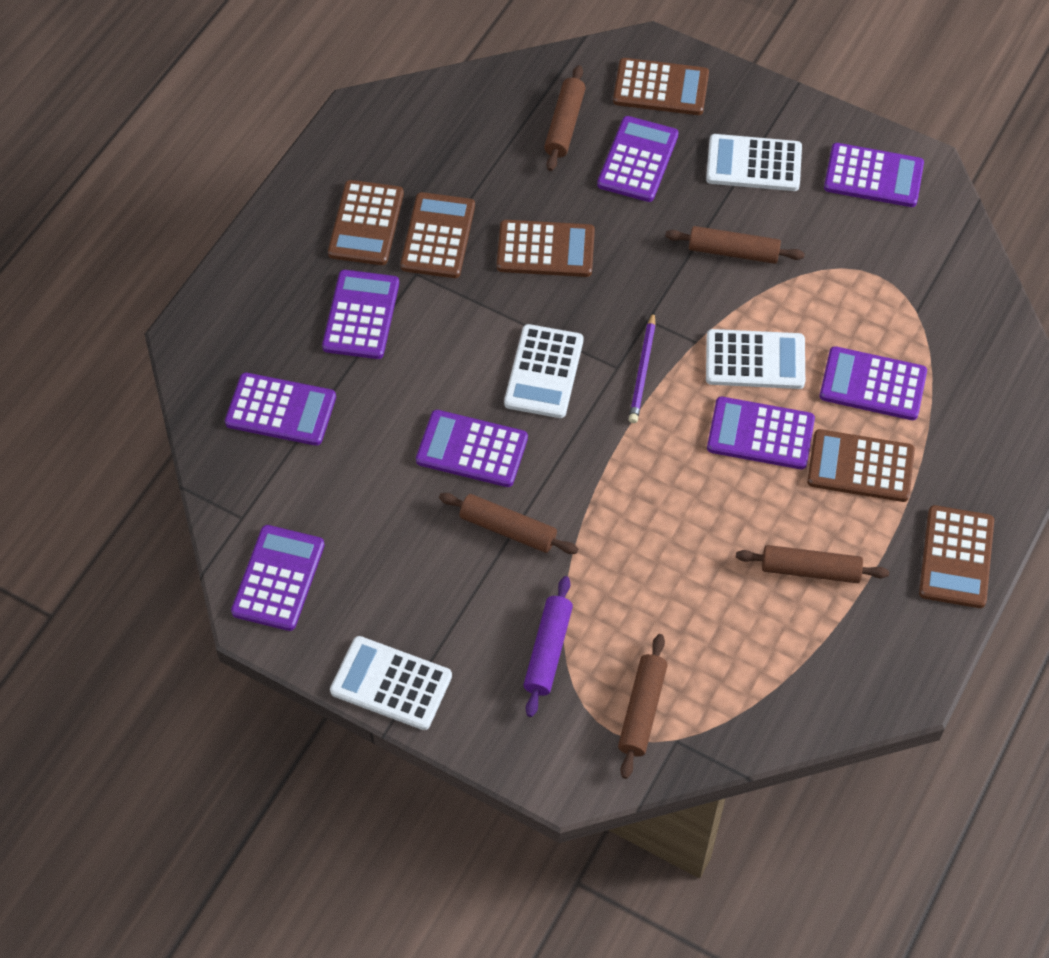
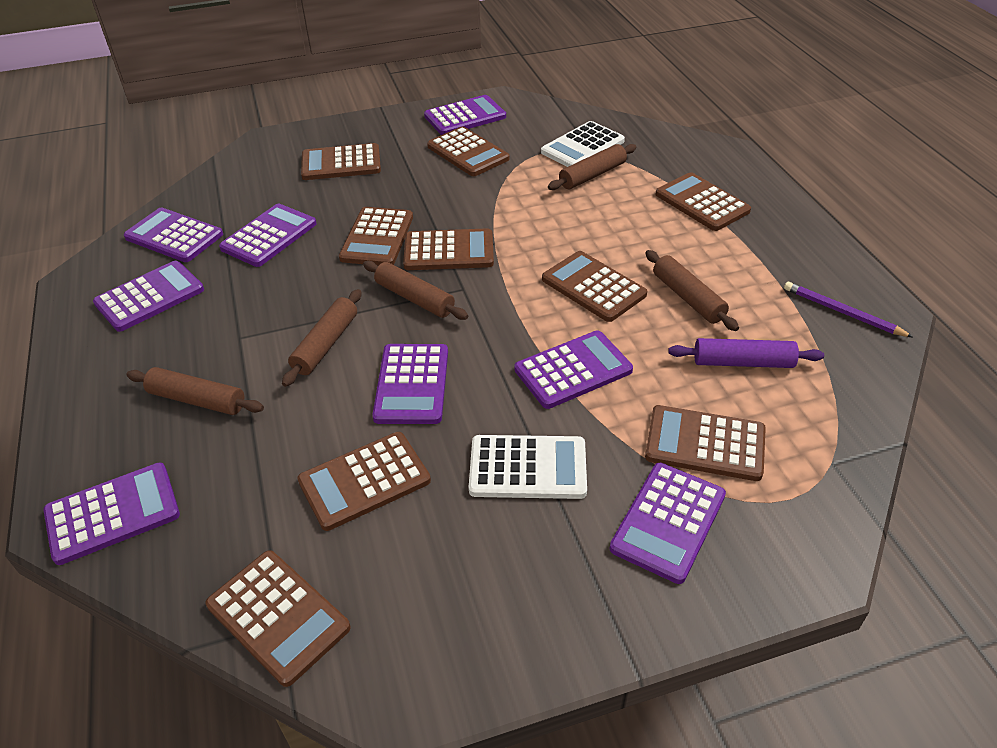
brown calculator: 6 -> 9
white calculator: 4 -> 2

